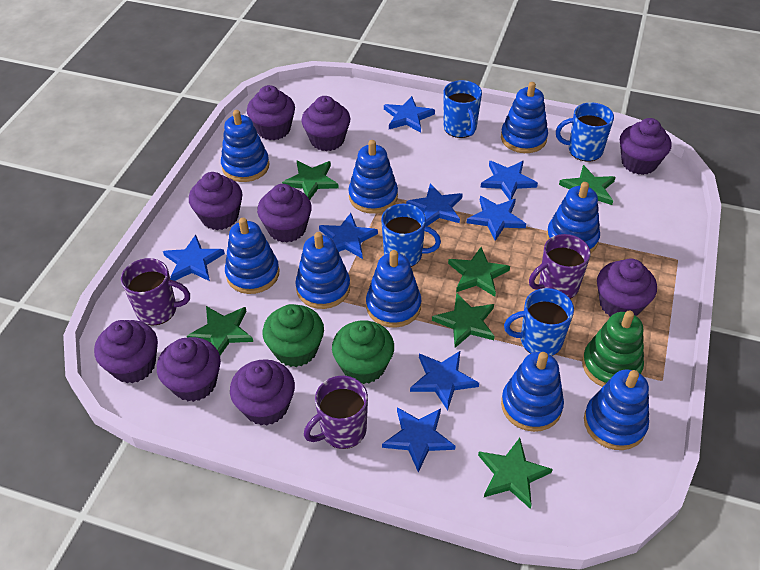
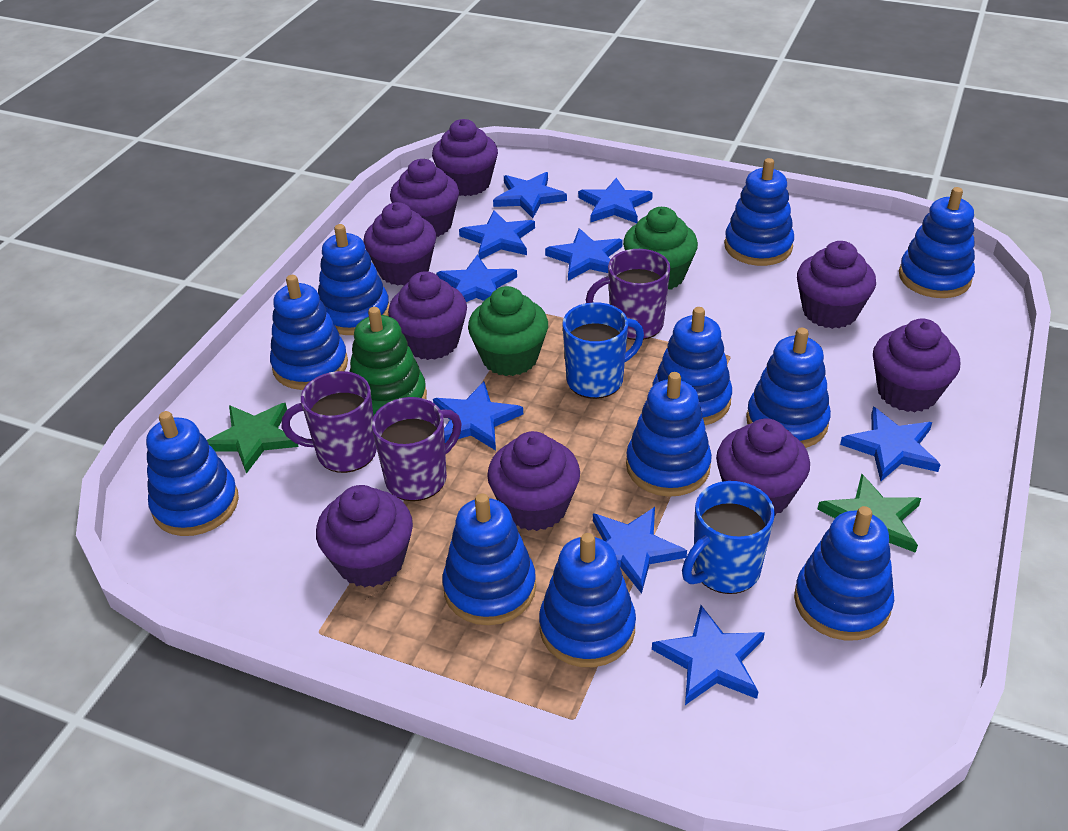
blue mug: 4 -> 2
blue stacking toy: 9 -> 11
blue star: 8 -> 9
green star: 6 -> 2

